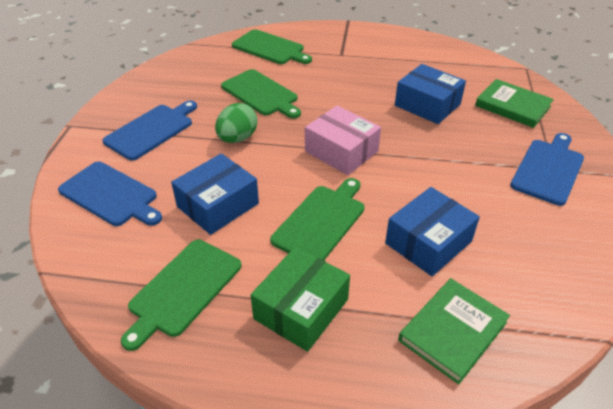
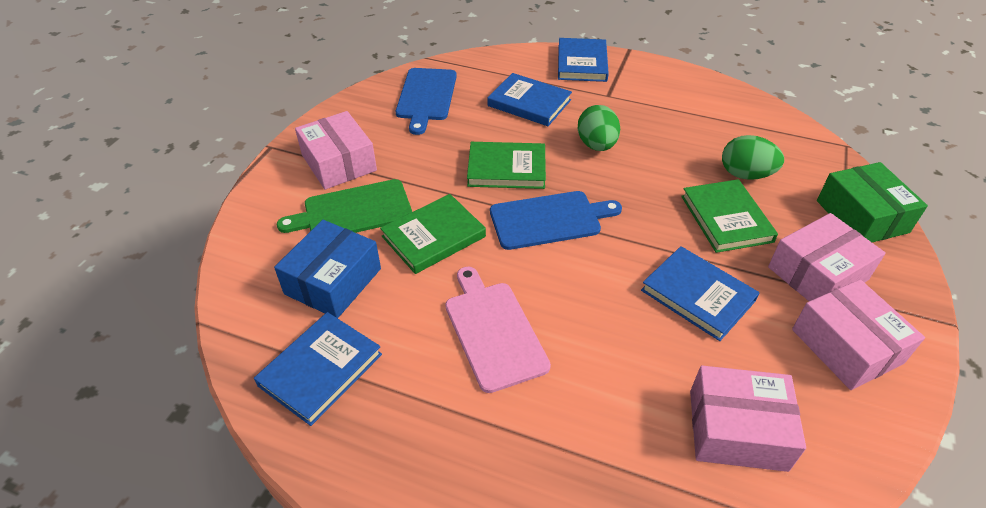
blue book: 0 -> 4
blue box: 3 -> 1
blue cutting board: 3 -> 2
green book: 2 -> 3
green cutting board: 4 -> 1
green egg: 1 -> 2
pink box: 1 -> 4
pink cutting board: 0 -> 1

